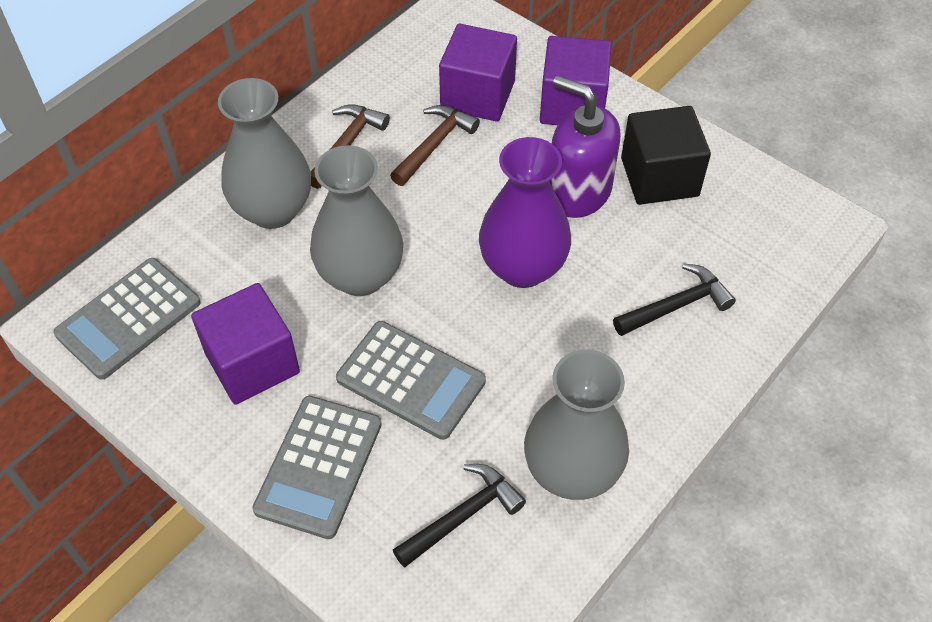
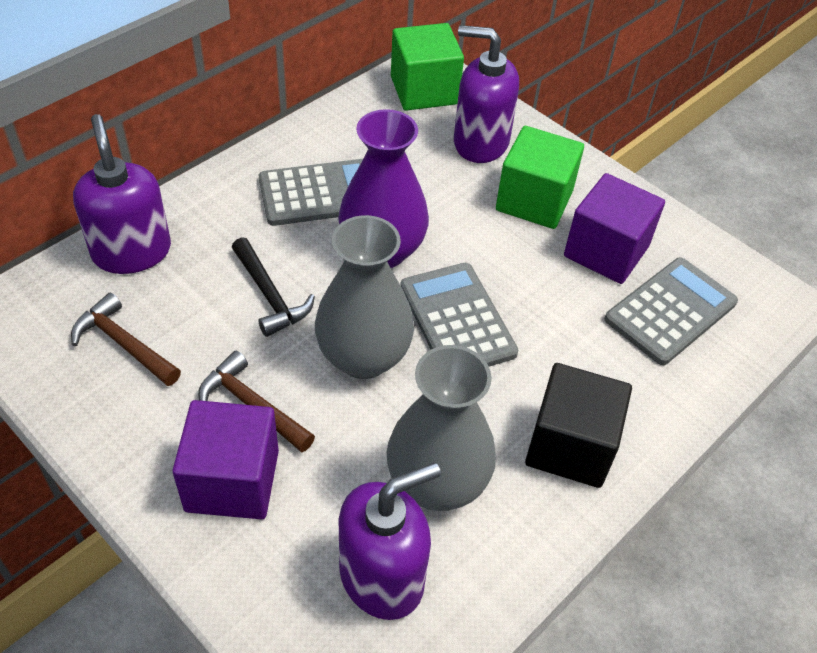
black hammer: 2 -> 1
green cube: 0 -> 2
grey vase: 3 -> 2
purple cube: 3 -> 2
purple soap dispenser: 1 -> 3

